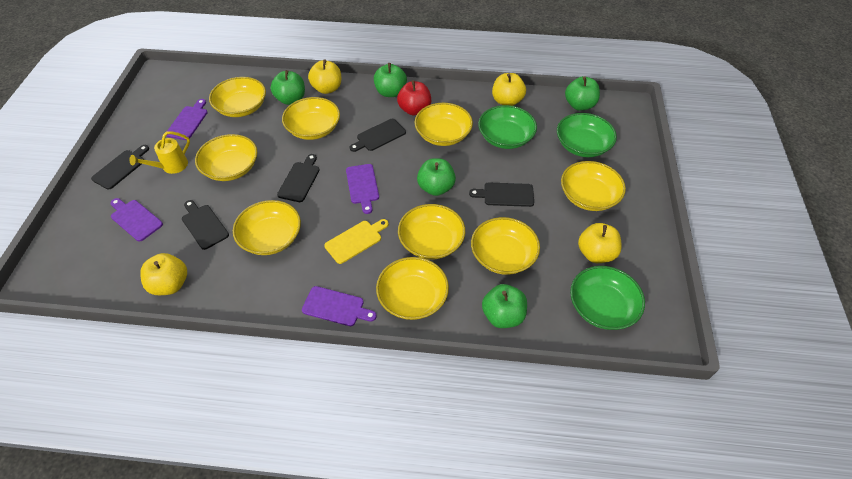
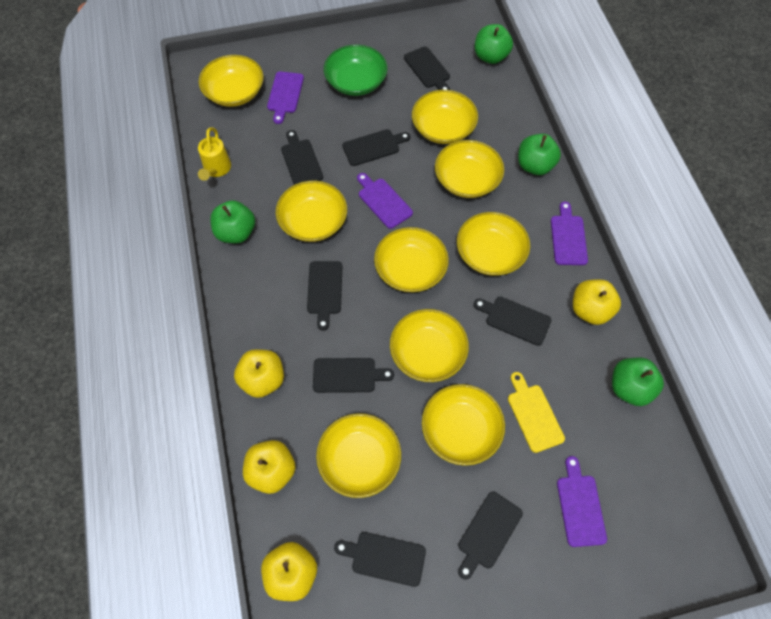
black cutting board: 5 -> 8
green apple: 5 -> 4
green bowl: 3 -> 1
red apple: 1 -> 0

